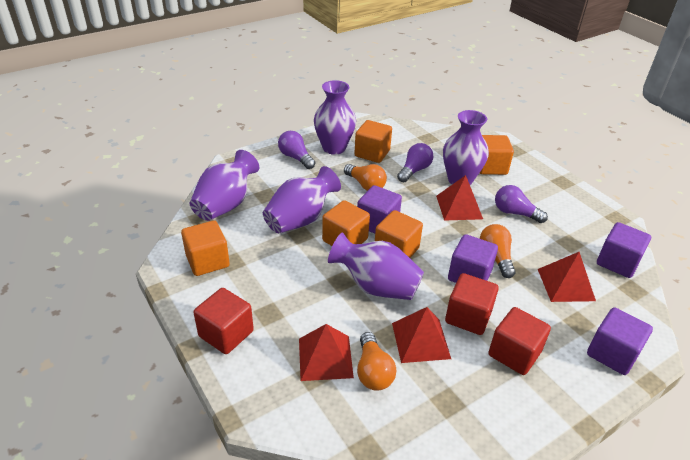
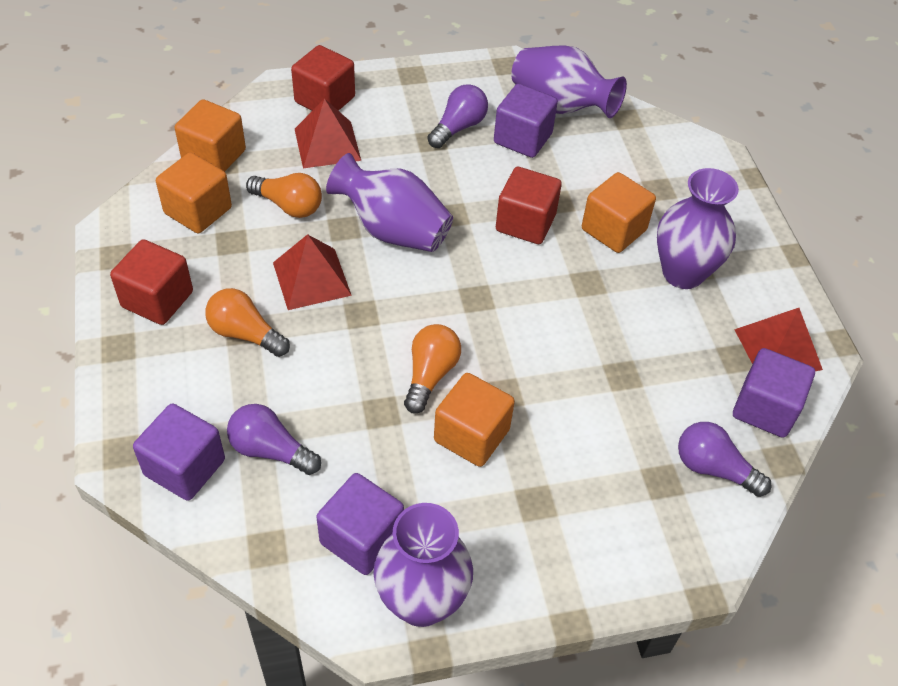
orange cube: 5 -> 4
purple vase: 5 -> 4
red pyramid: 4 -> 3

